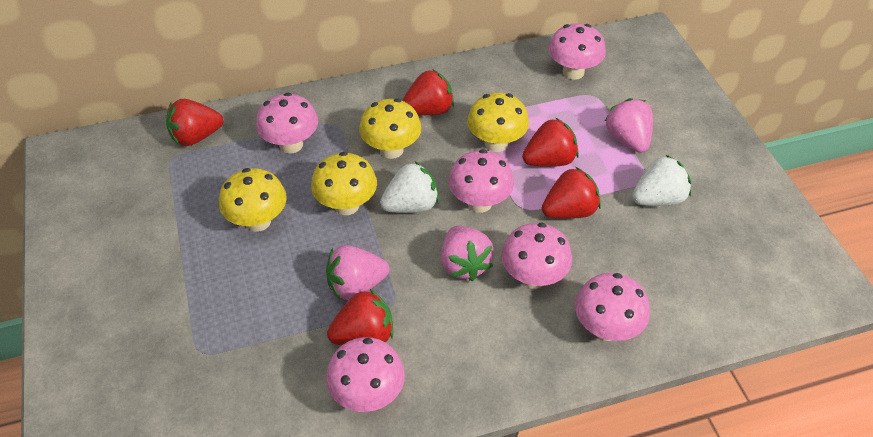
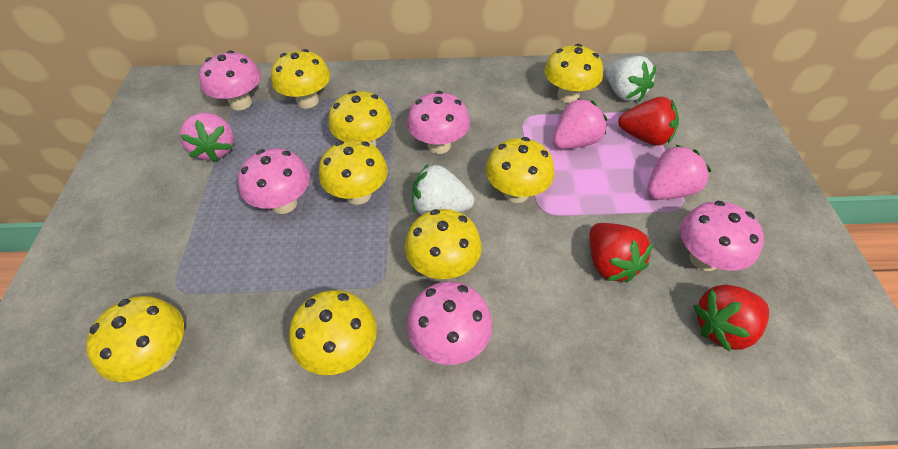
pink mushroom: 6 -> 5
red strawberry: 5 -> 3
yellow mushroom: 4 -> 8

